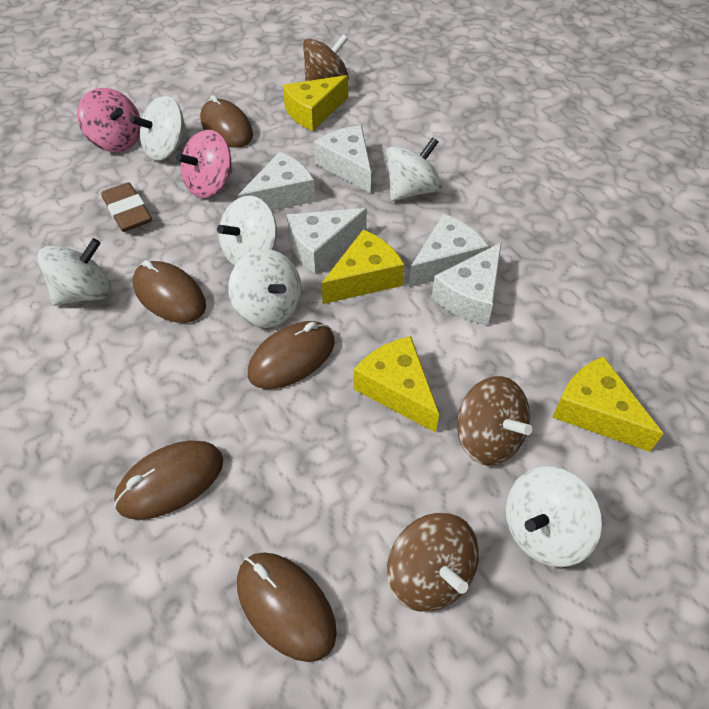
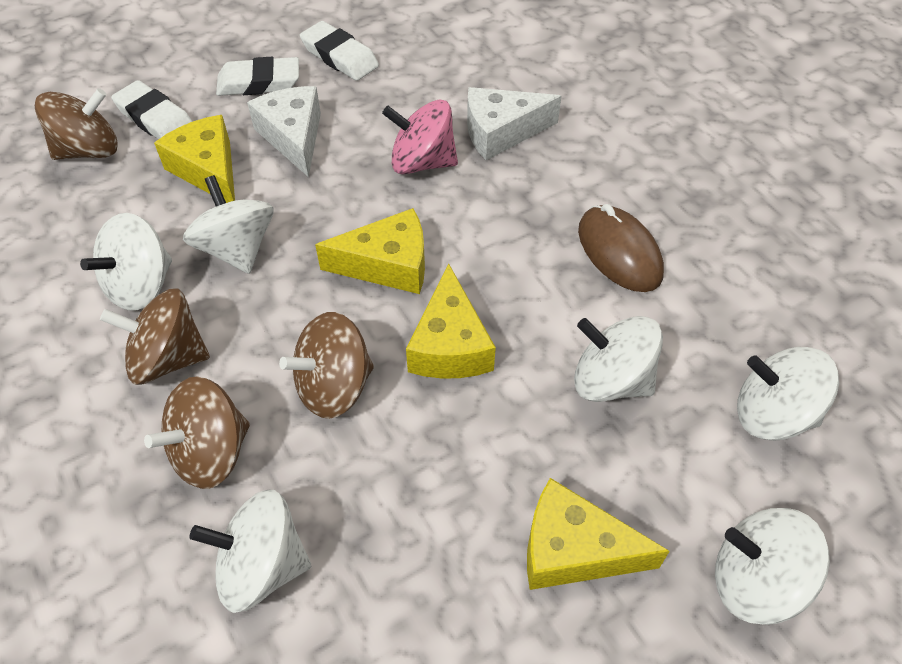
brown eraser: 1 -> 0
brown mouse: 5 -> 1
brown spinning top: 3 -> 4
pink spinning top: 2 -> 1
white cheese: 5 -> 2
white eraser: 0 -> 3

